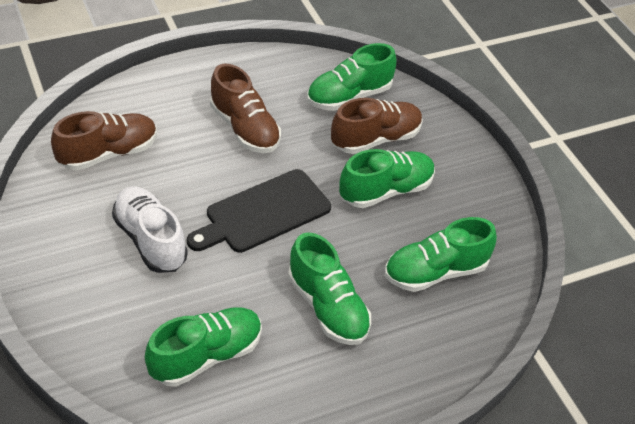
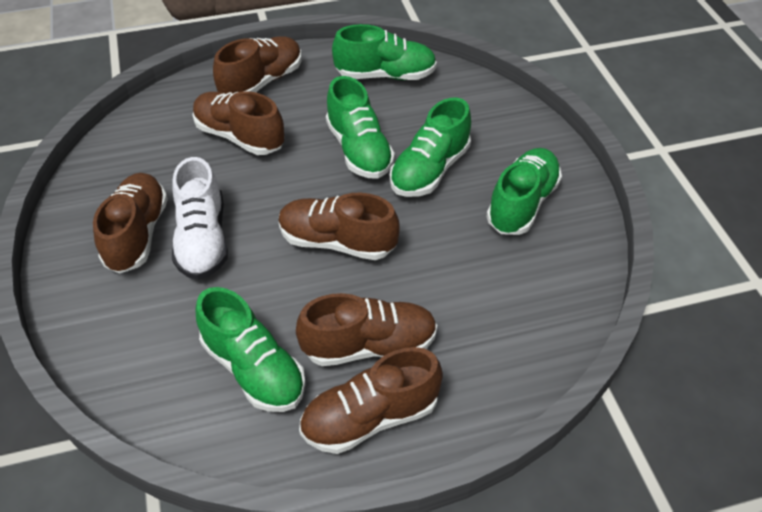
black cutting board: 1 -> 0
brown shoe: 3 -> 6

